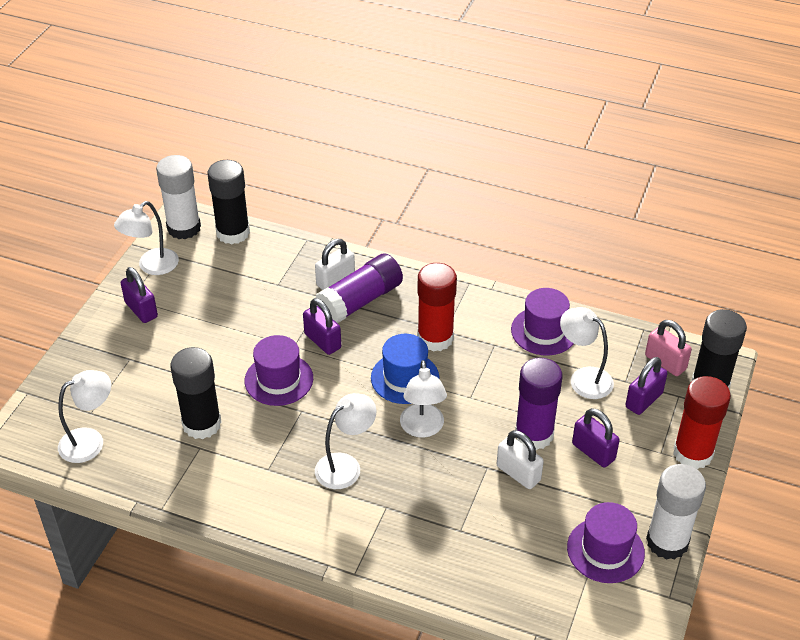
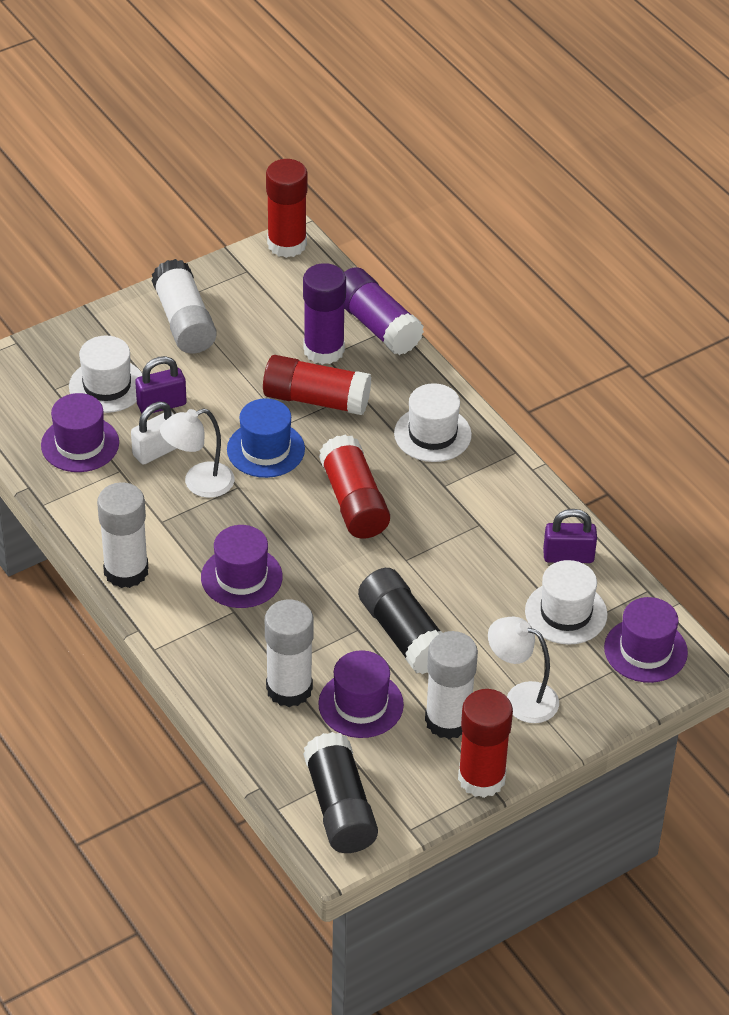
black glue stick: 3 -> 2
pink padlock: 1 -> 0
purple hat: 3 -> 4
purple padlock: 4 -> 2
red glue stick: 2 -> 4
white glue stick: 2 -> 4
white hat: 0 -> 3
white lamp: 5 -> 2
white padlock: 2 -> 1

